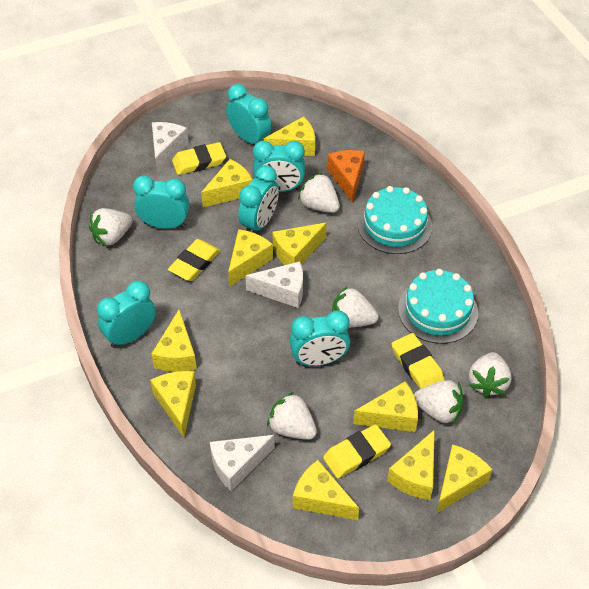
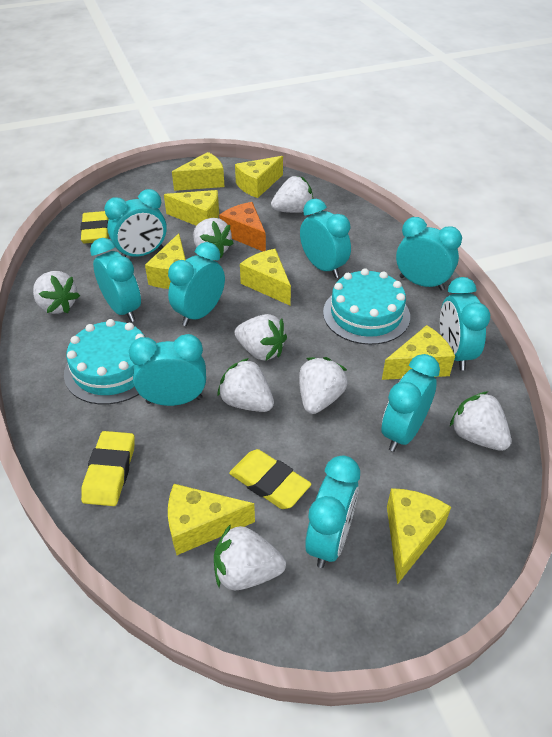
turquoise clock: 6 -> 9
white cheese: 3 -> 0
white strawberry: 6 -> 8
yellow cheese: 10 -> 8
yellow eraser: 4 -> 3

